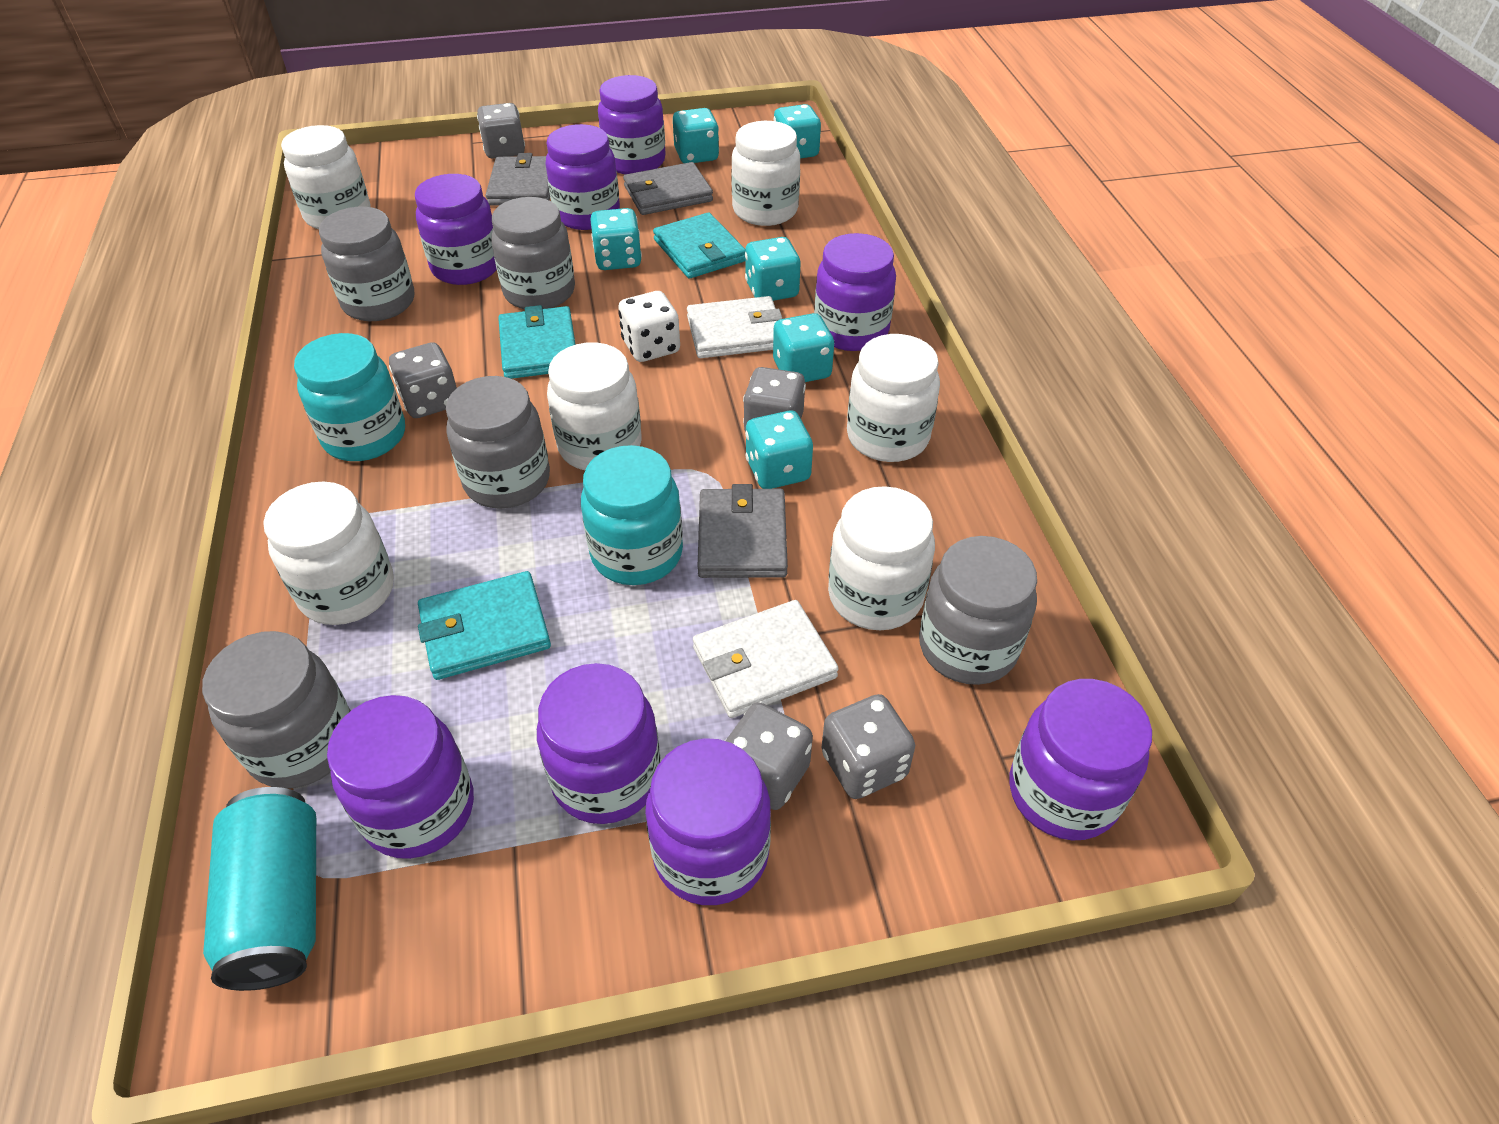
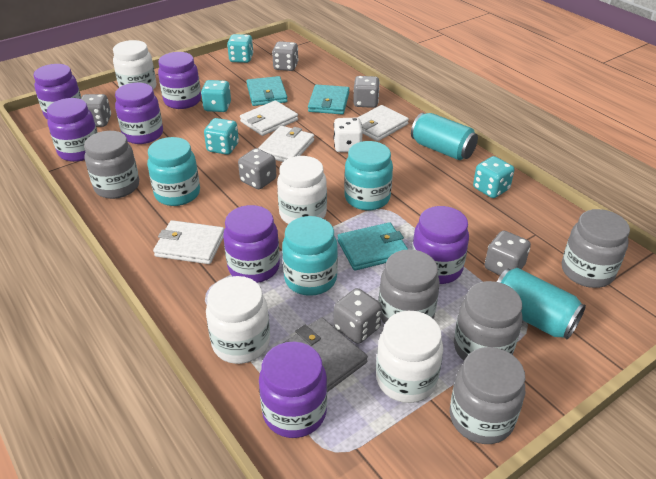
grey dice: 5 -> 6
grey wallet: 3 -> 1
purple jar: 8 -> 7
turquoise can: 1 -> 2
turquoise dice: 6 -> 4
turquoise jar: 2 -> 3
white jar: 6 -> 4
white wallet: 2 -> 4

